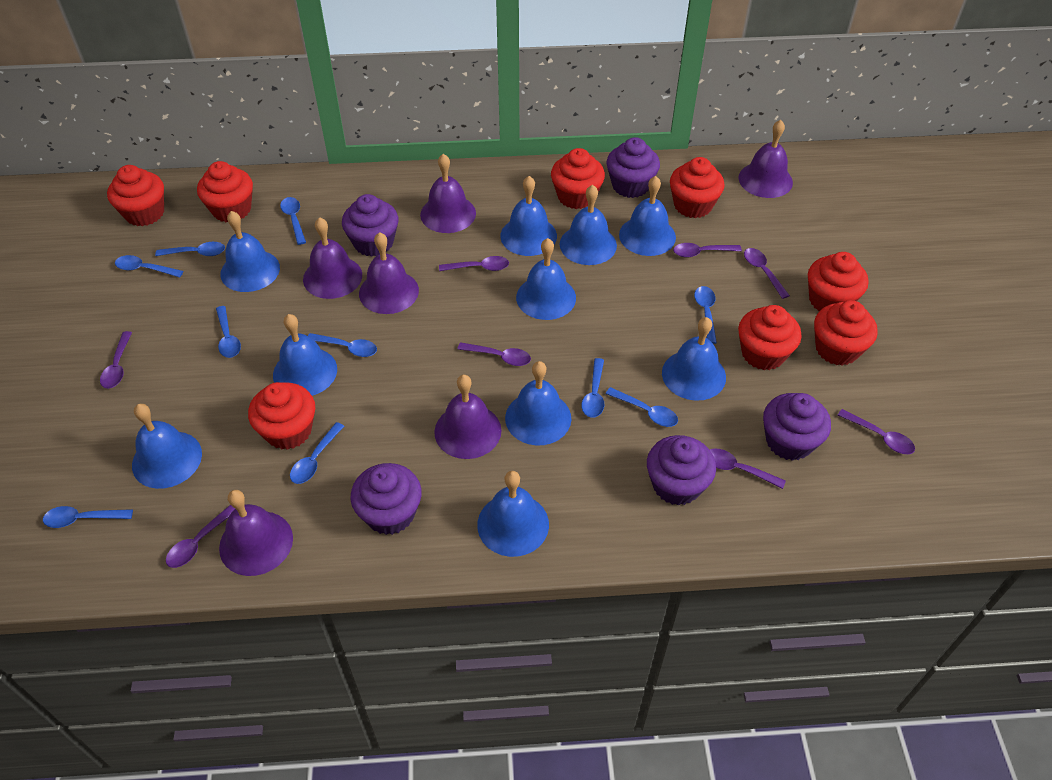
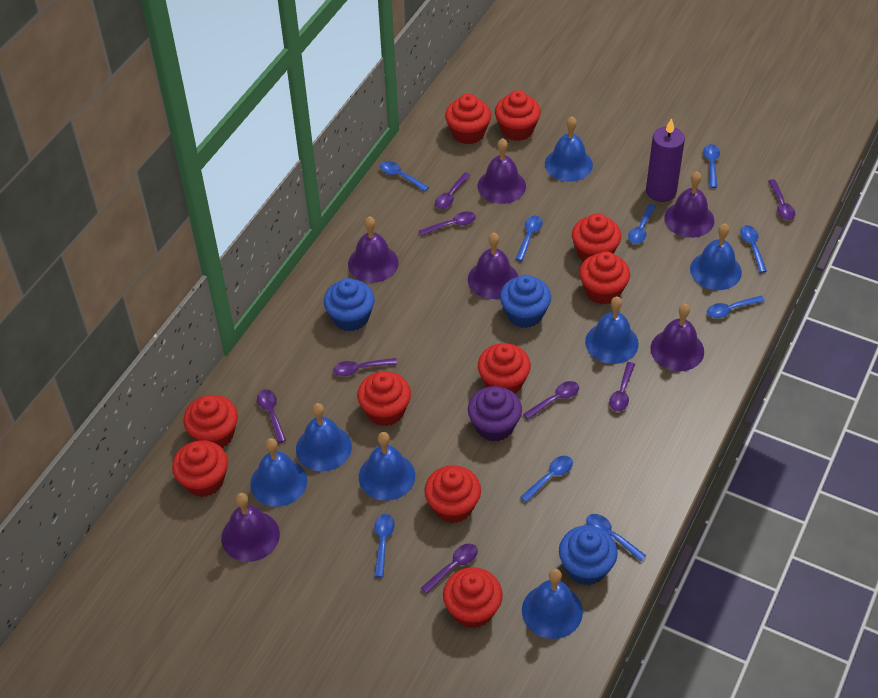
blue bell: 10 -> 7
blue cupcake: 0 -> 3
blue spoon: 10 -> 9
purple candle: 0 -> 1
purple cupcake: 5 -> 1
red cupcake: 8 -> 10

